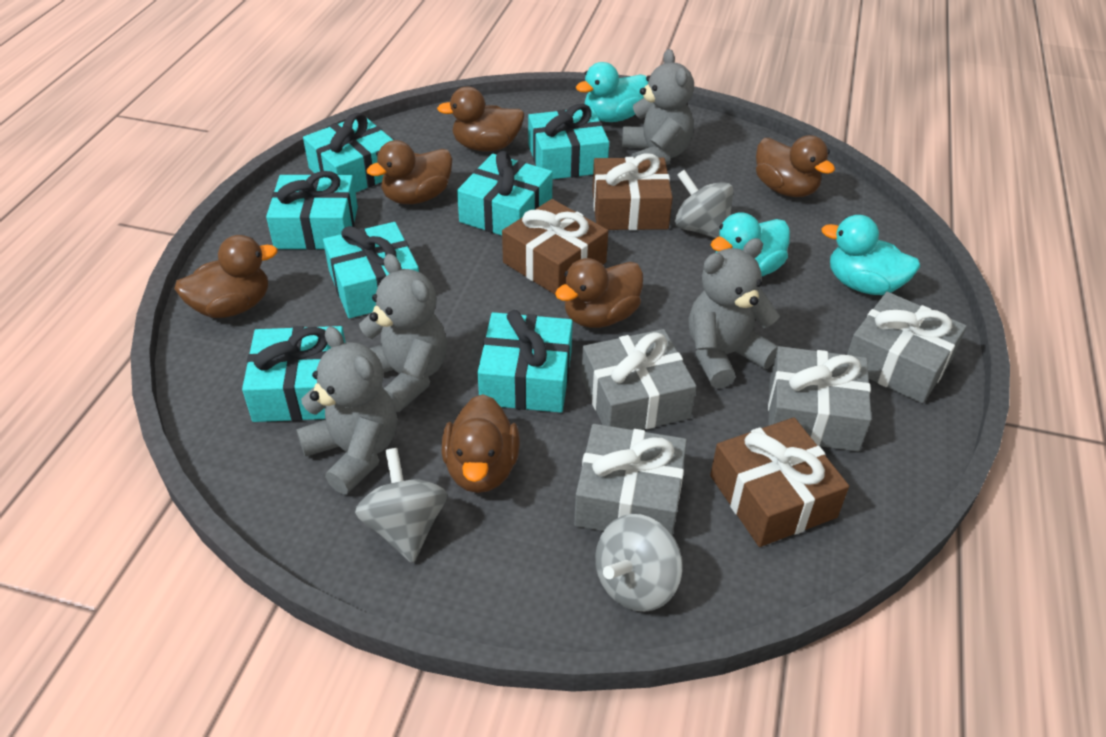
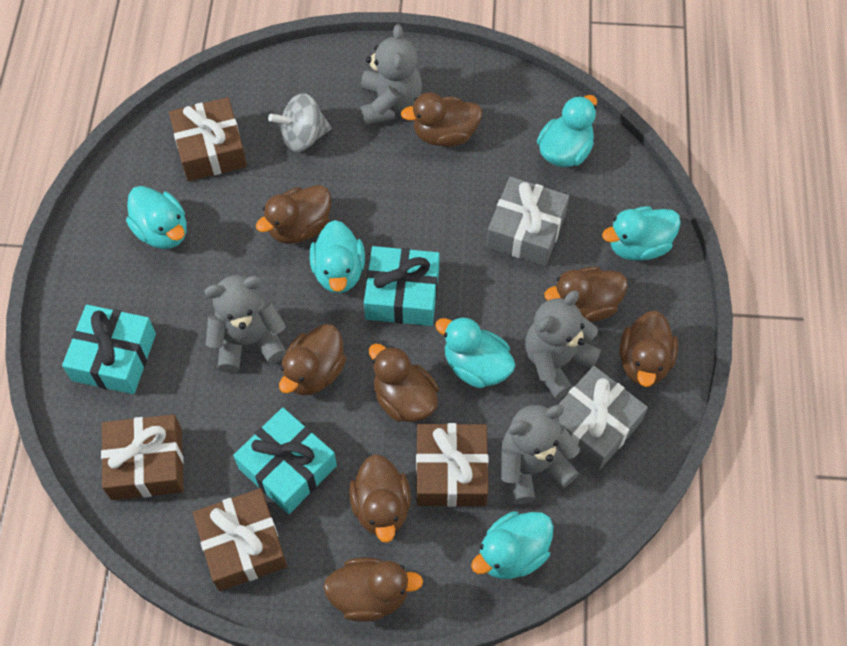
brown duck: 6 -> 8
brown gift: 3 -> 4
grey gift: 4 -> 2
grey spinning top: 3 -> 1
turquoise duck: 3 -> 6
turquoise gift: 7 -> 3

